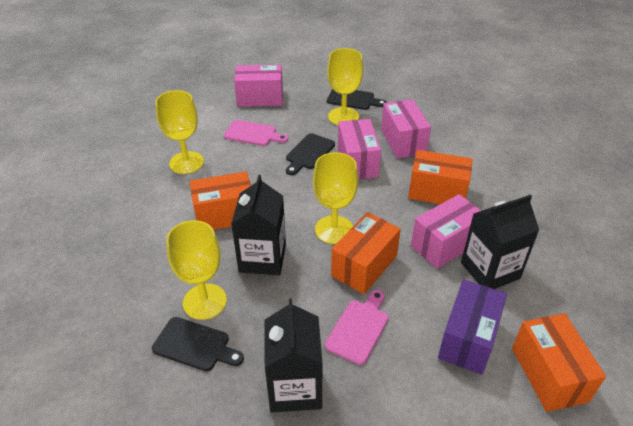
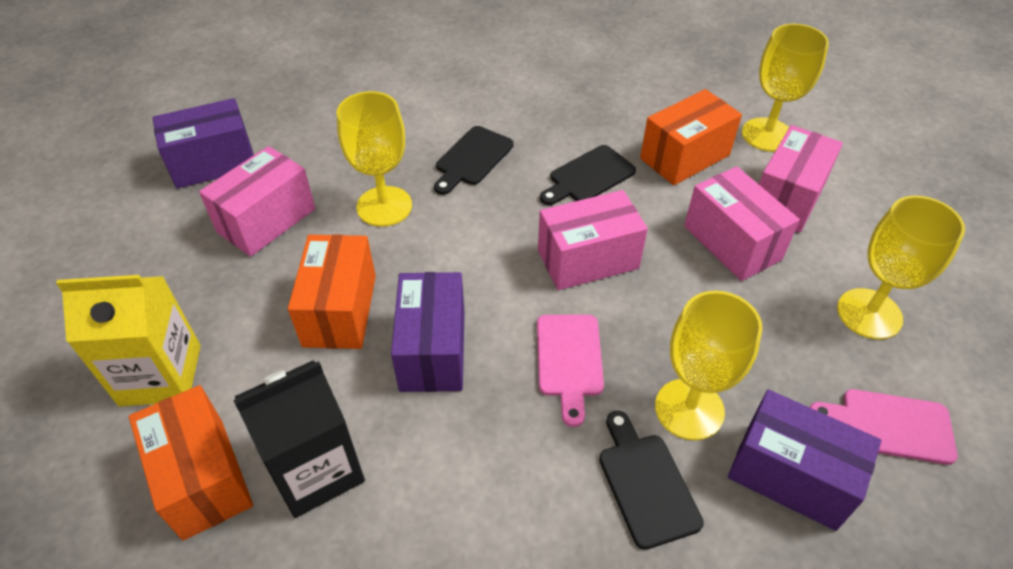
black carton: 3 -> 1
orange box: 4 -> 3
purple box: 1 -> 3
yellow carton: 0 -> 1

